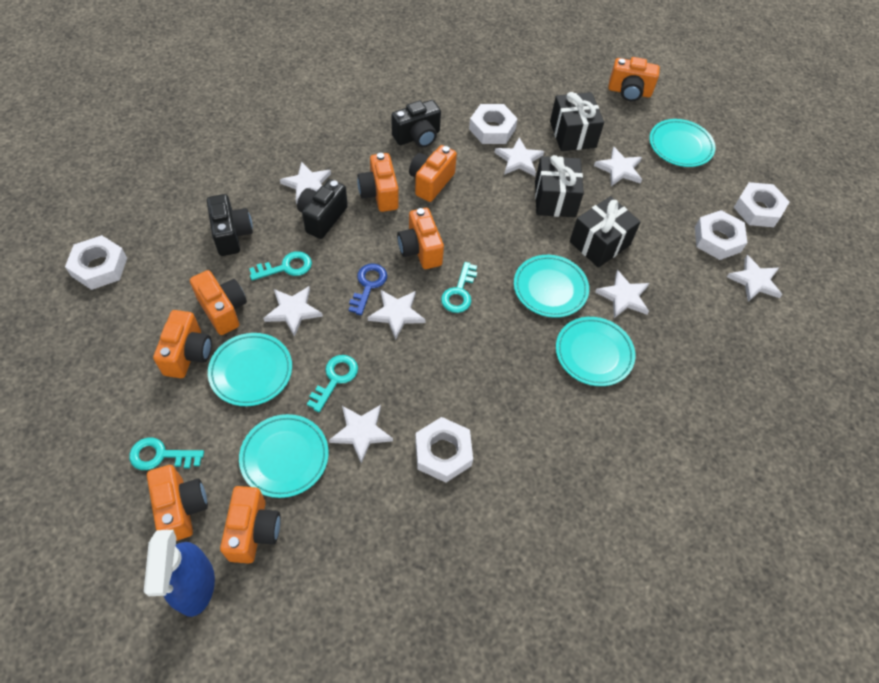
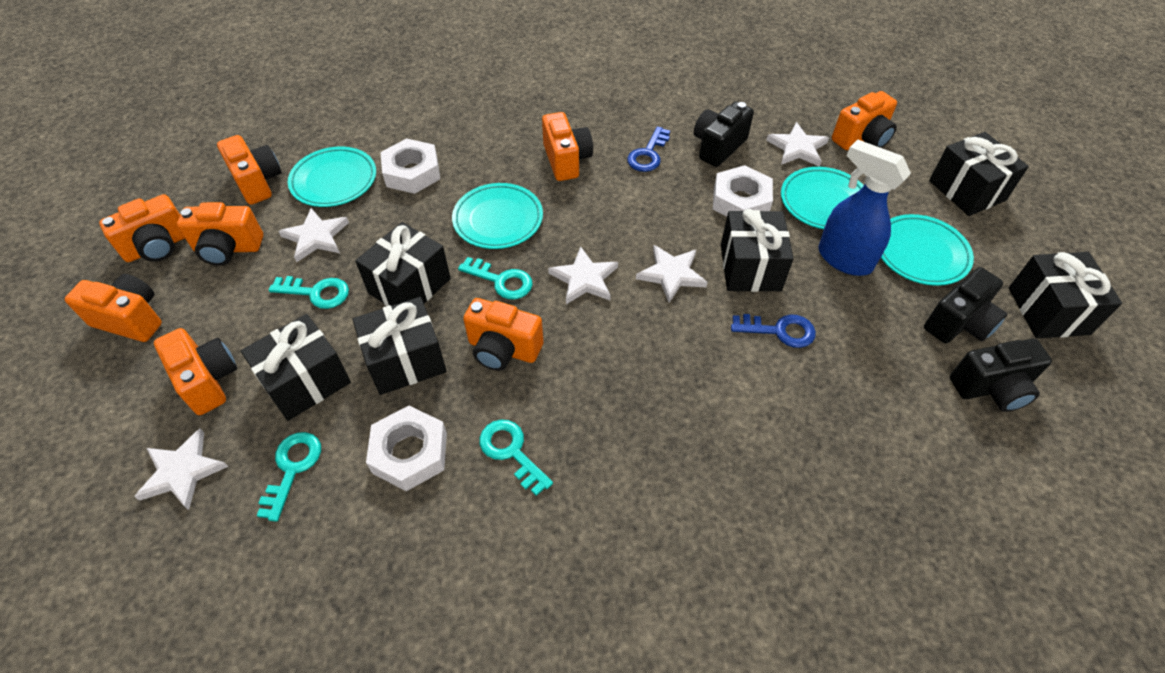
black gift: 3 -> 6
blue key: 1 -> 2
turquoise plate: 5 -> 4
white nut: 5 -> 3
white star: 8 -> 5

